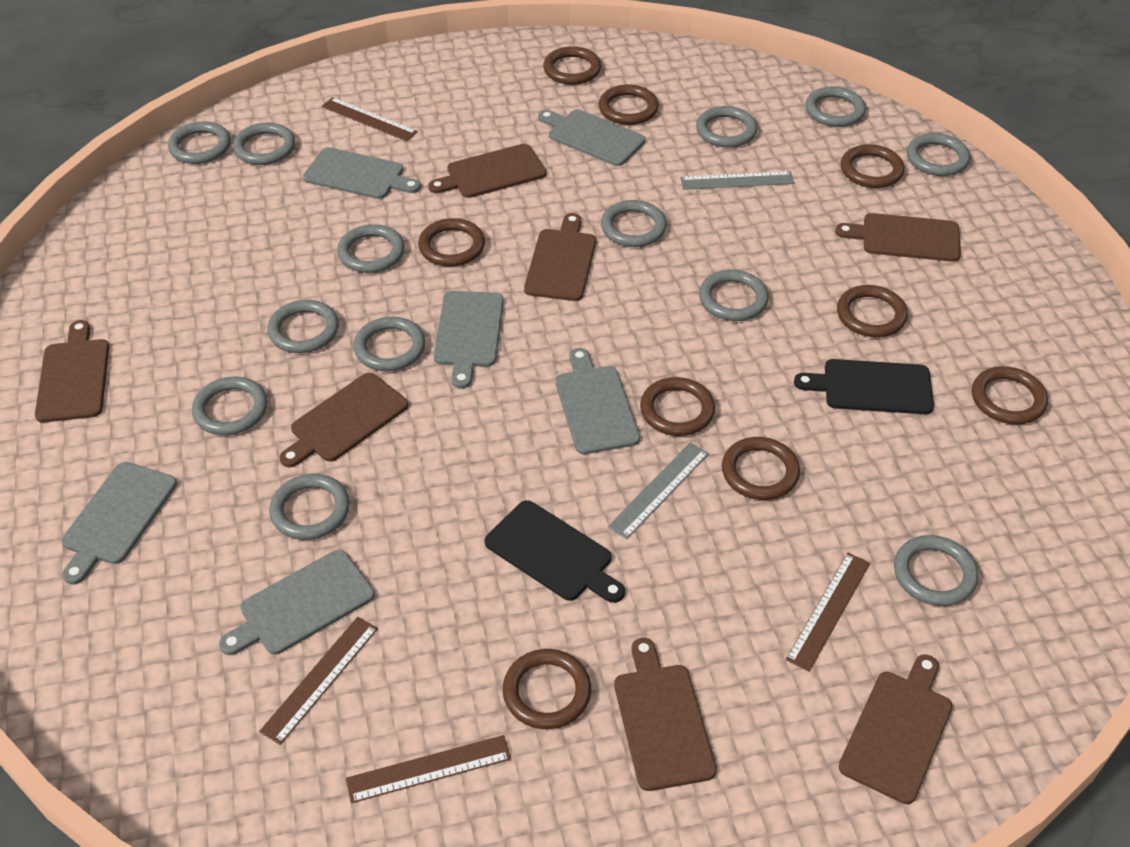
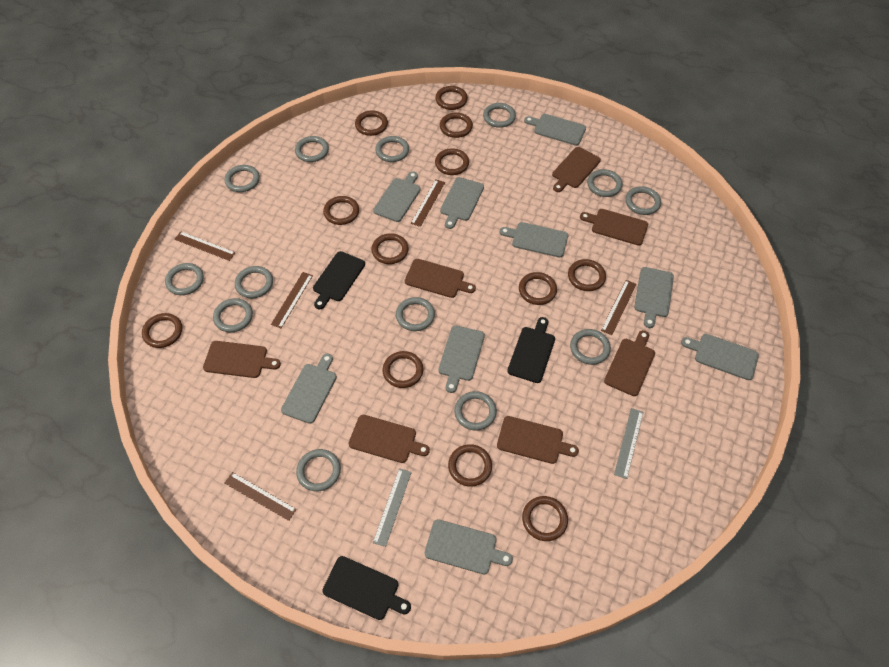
black cutting board: 2 -> 3
brown ring: 9 -> 12
brown ruler: 4 -> 5
grey cutting board: 6 -> 9

